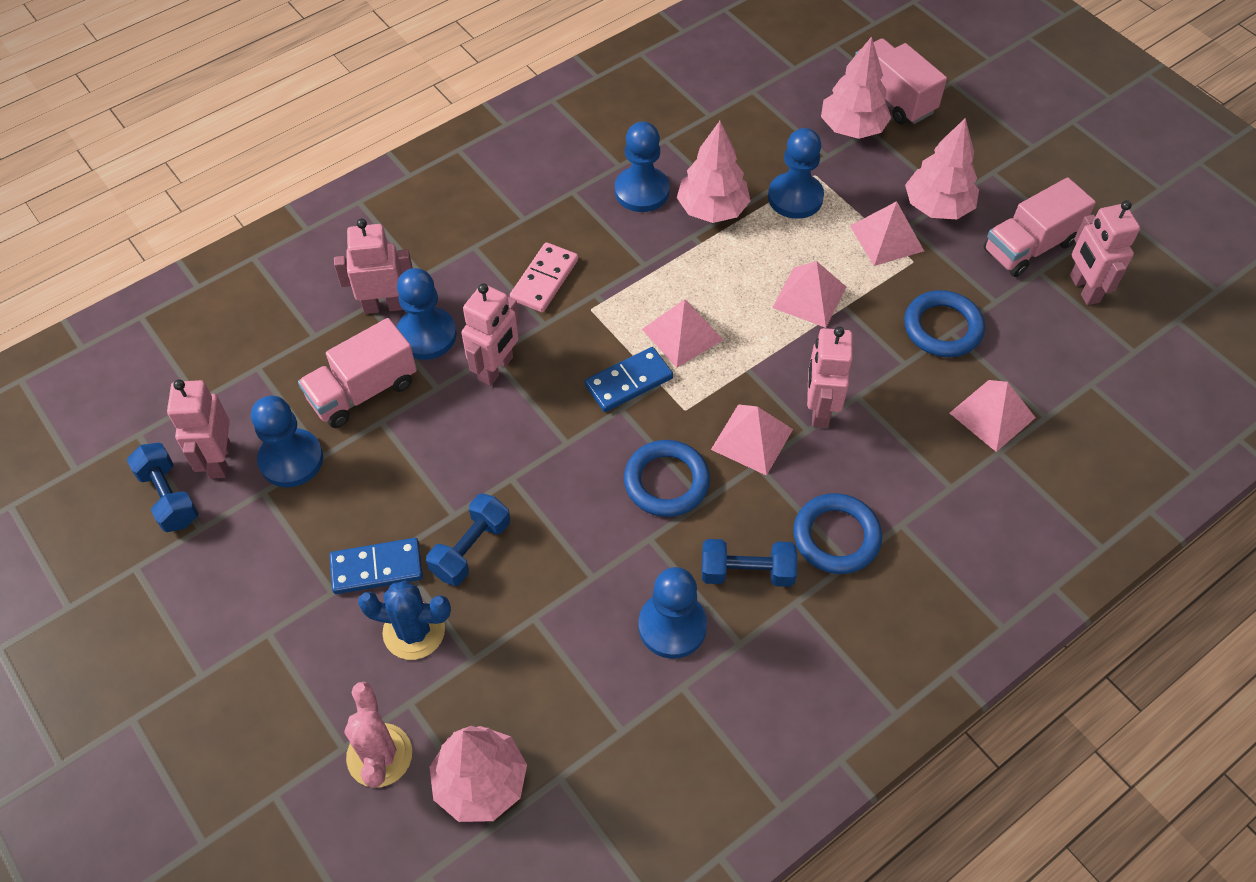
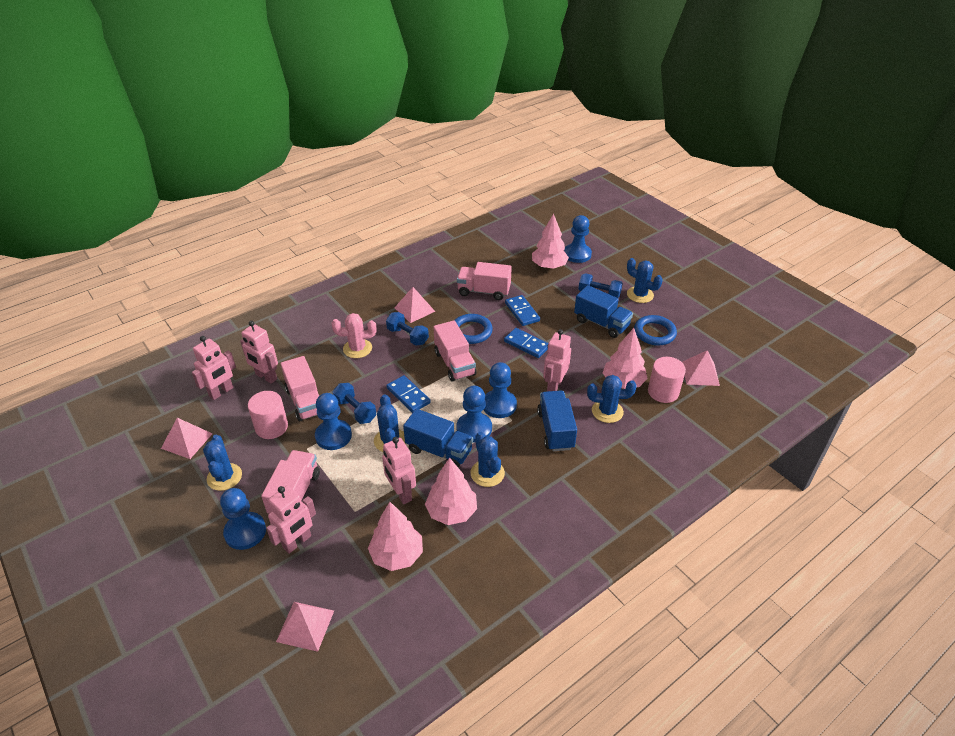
blue cactus: 1 -> 5
blue domino: 2 -> 3
blue ring: 3 -> 2
blue truck: 0 -> 3
pink cylinder: 0 -> 2
pink domino: 1 -> 0
pink pyramid: 5 -> 4
pink truck: 3 -> 4

